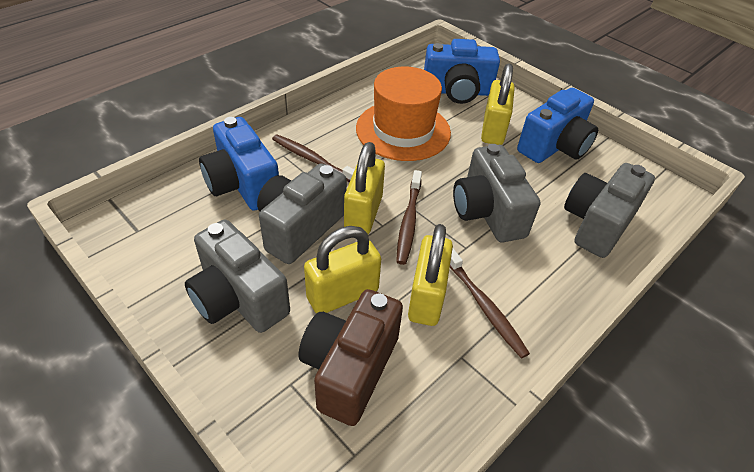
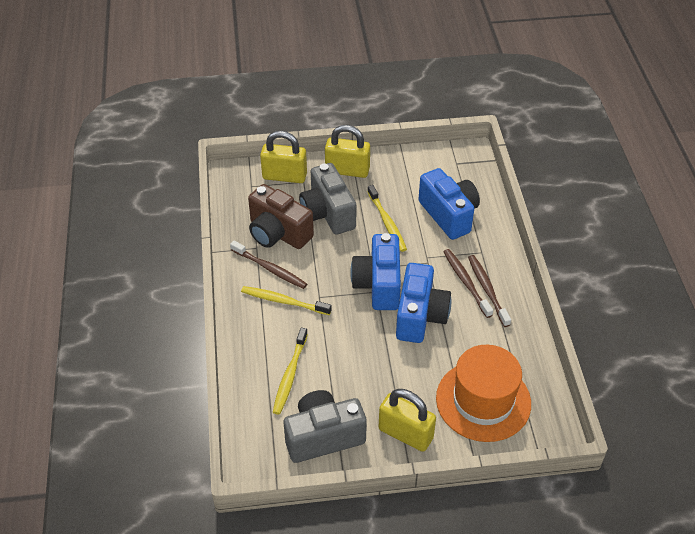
grey camera: 4 -> 2
yellow padlock: 4 -> 3
yellow toothbrush: 0 -> 3

